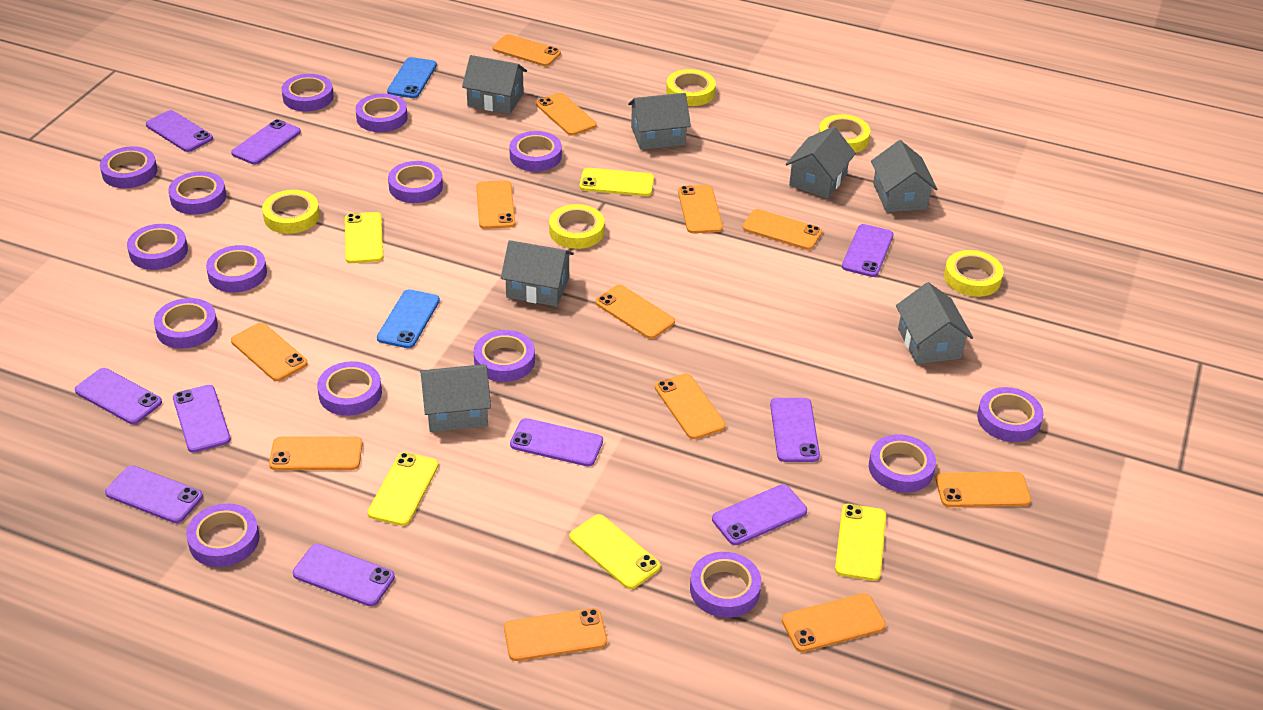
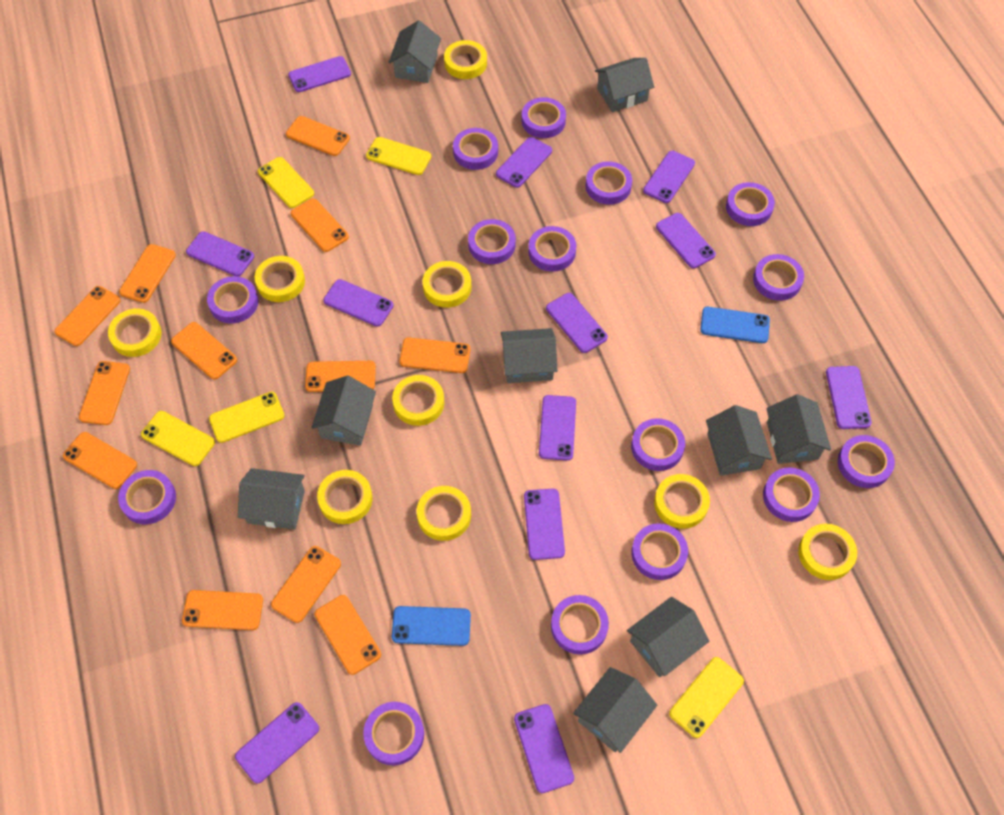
grey house: 7 -> 9
purple phone: 10 -> 12
yellow tape: 5 -> 9

